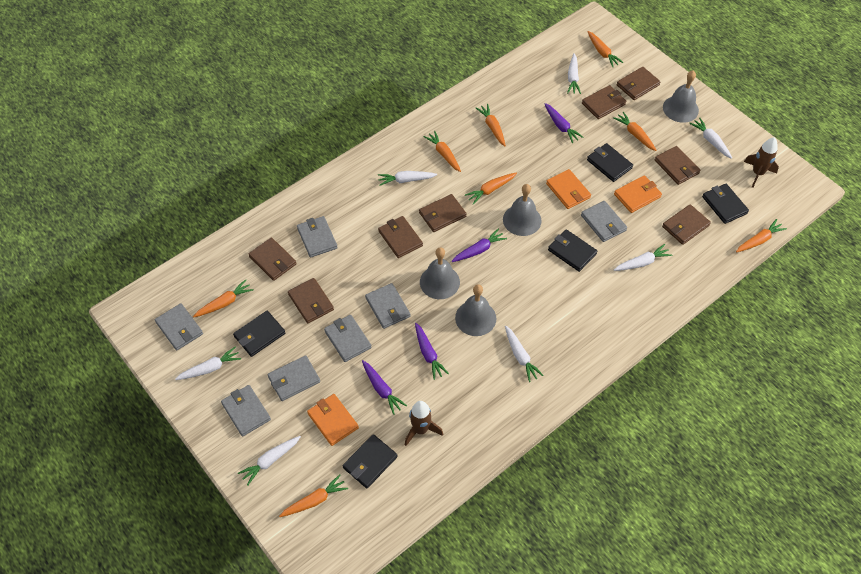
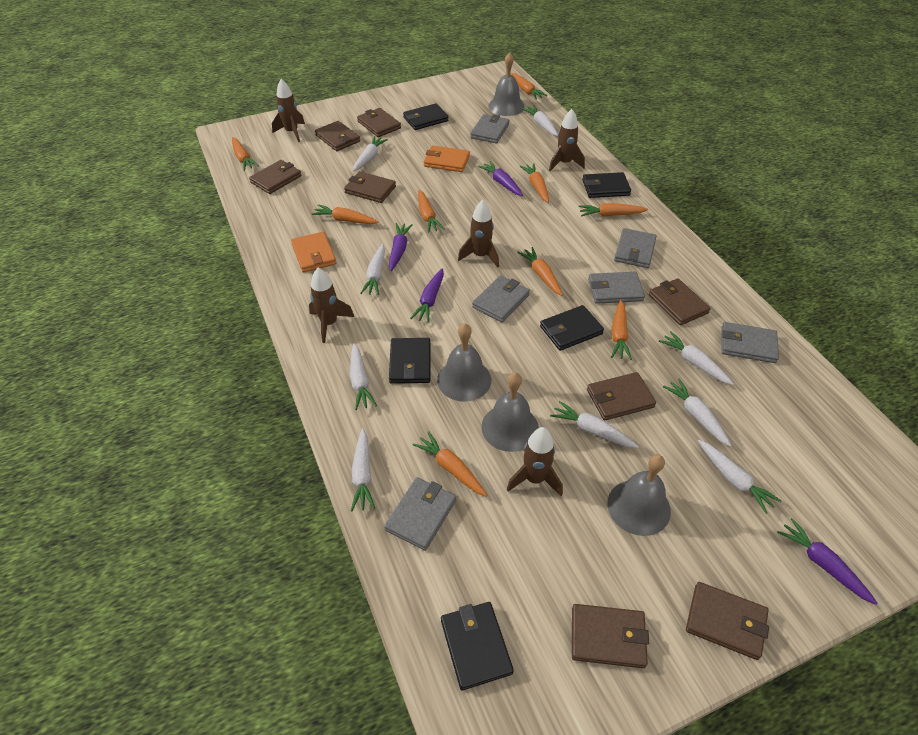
brown rocket: 2 -> 5
grey wallet: 7 -> 6
orange carrot: 8 -> 9
orange wallet: 3 -> 2
white carrot: 7 -> 9

